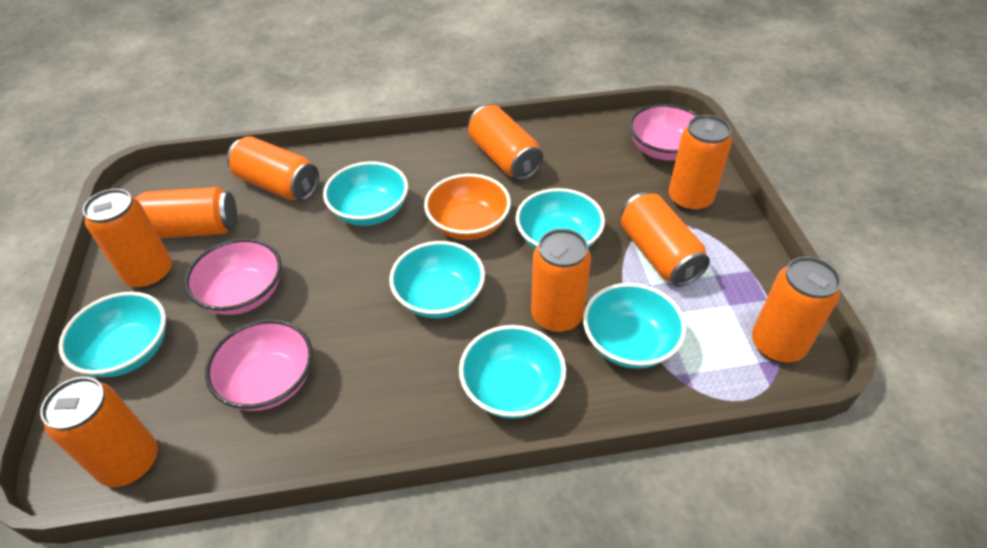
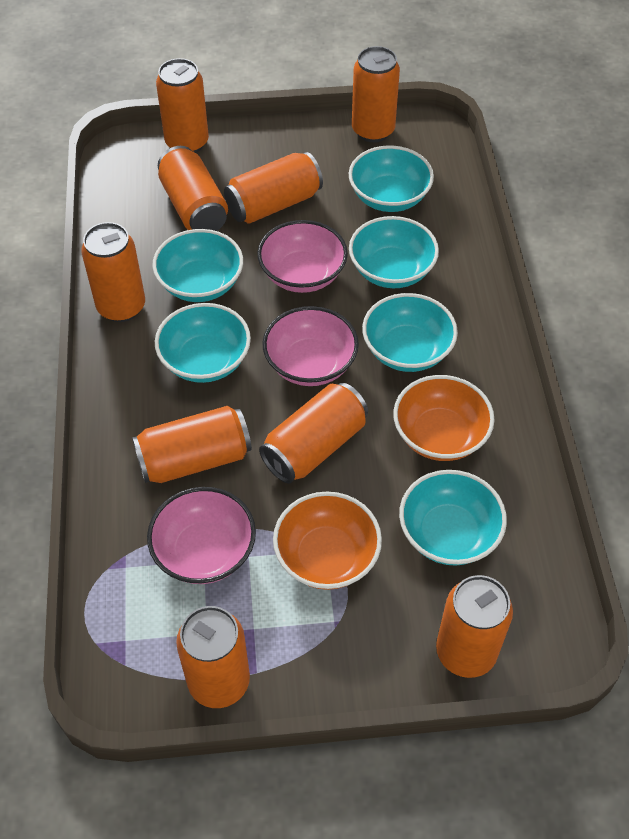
orange bowl: 1 -> 2

